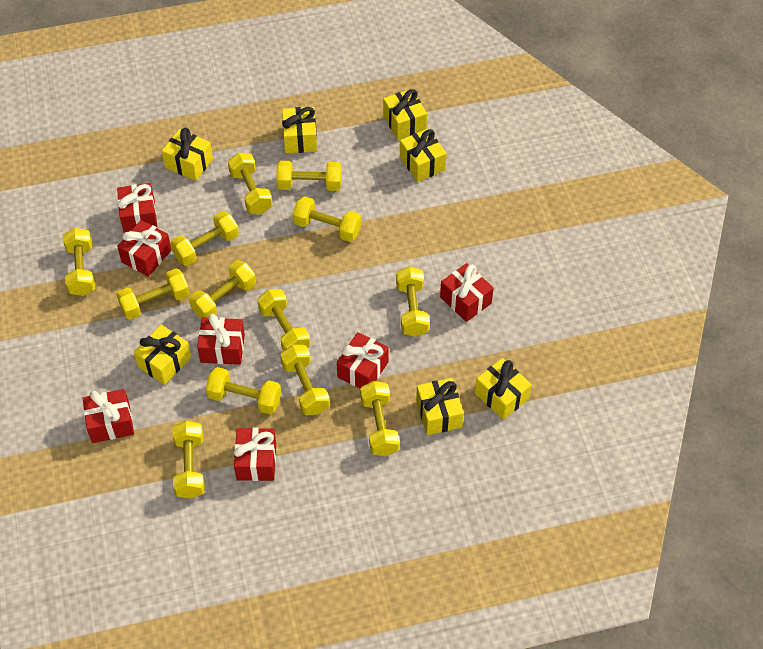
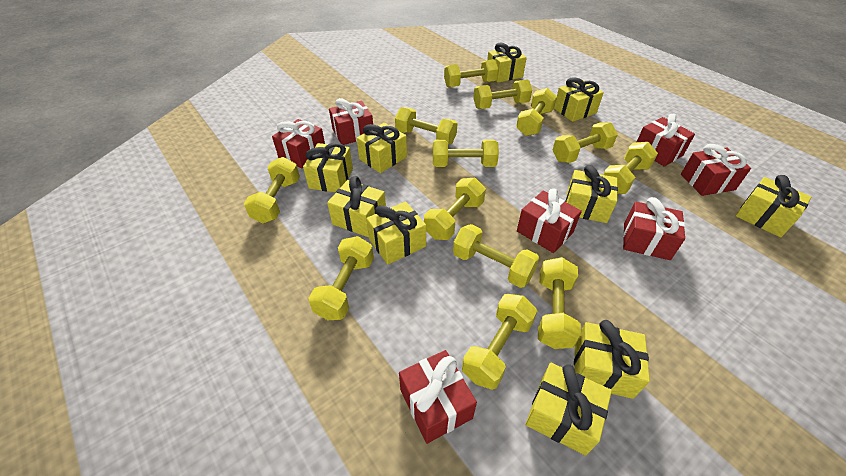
yellow gift: 7 -> 10

